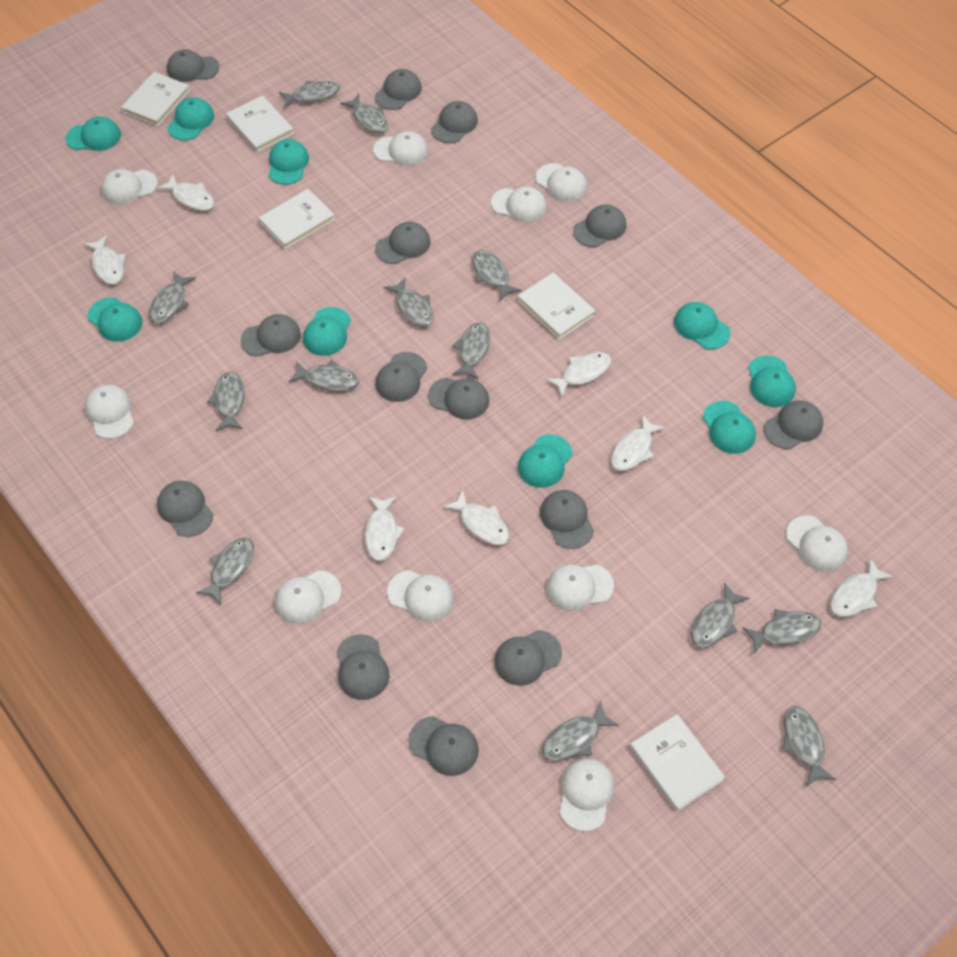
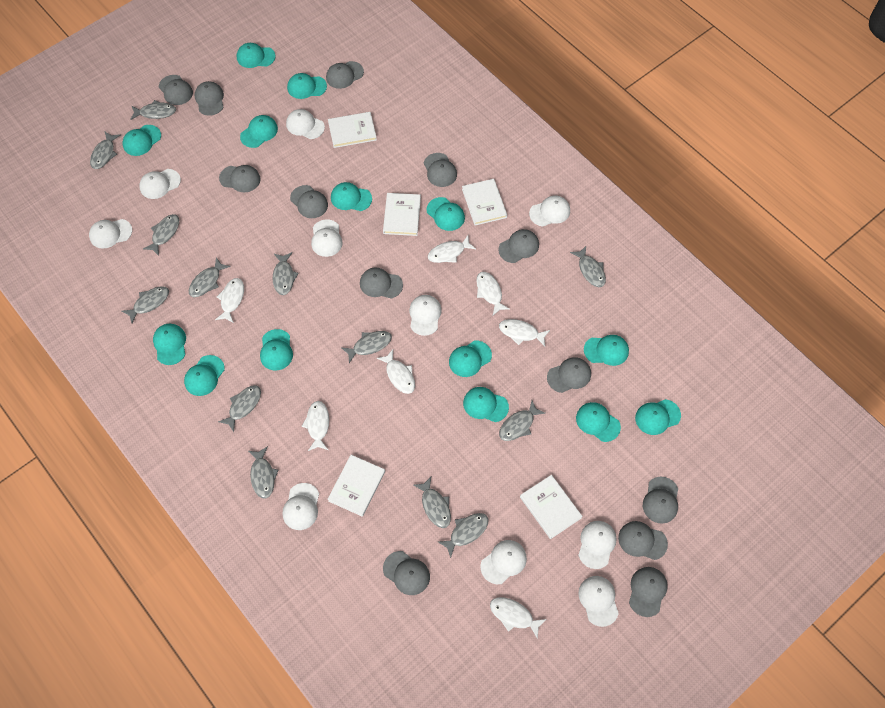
grey cap: 14 -> 13
turquoise cap: 9 -> 14

